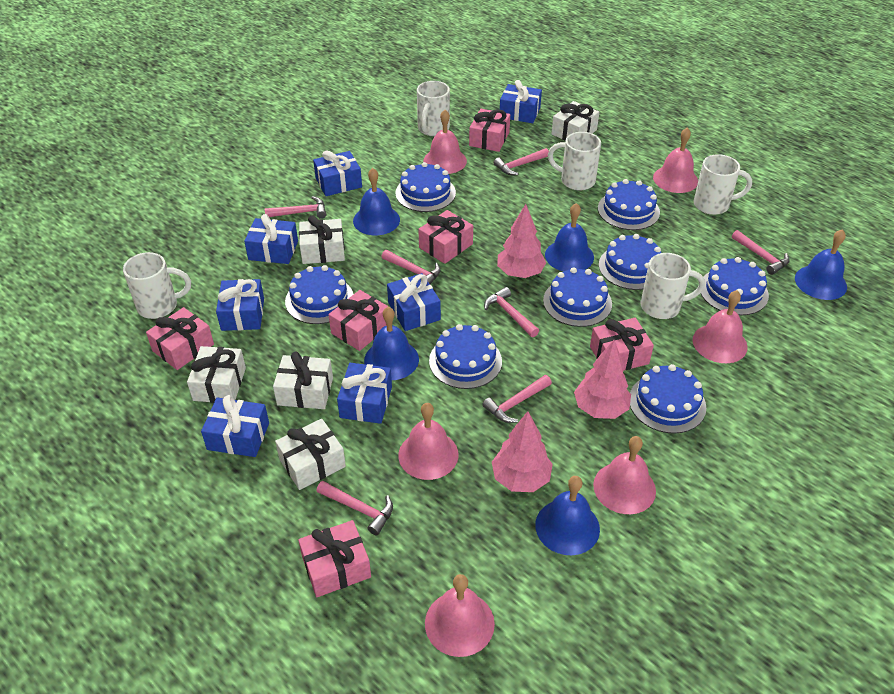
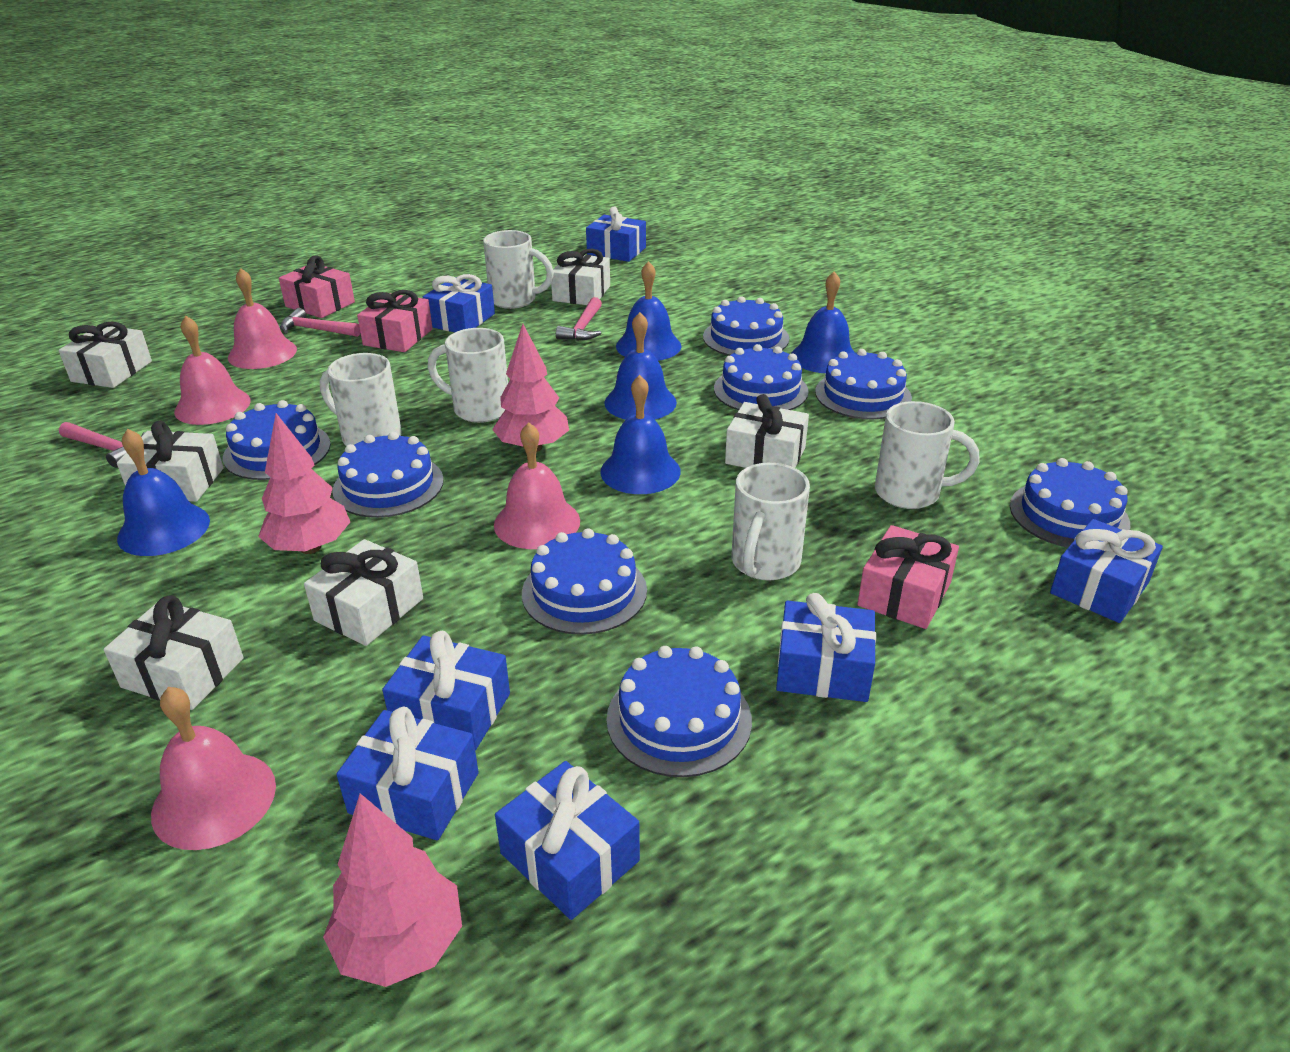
pink bell: 6 -> 4
pink gift: 6 -> 3
pink hammer: 7 -> 3
white gift: 5 -> 6

